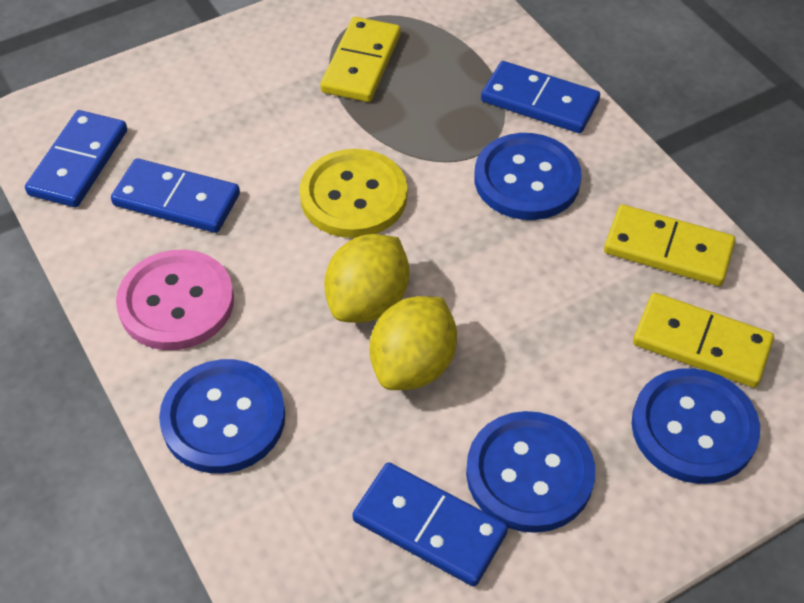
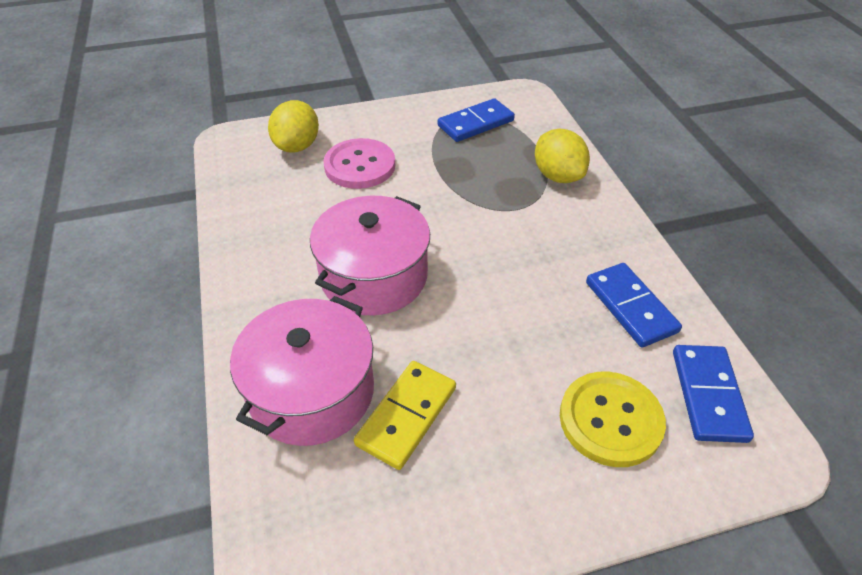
blue button: 4 -> 0
blue domino: 4 -> 3
pink pot: 0 -> 2
yellow domino: 3 -> 1

